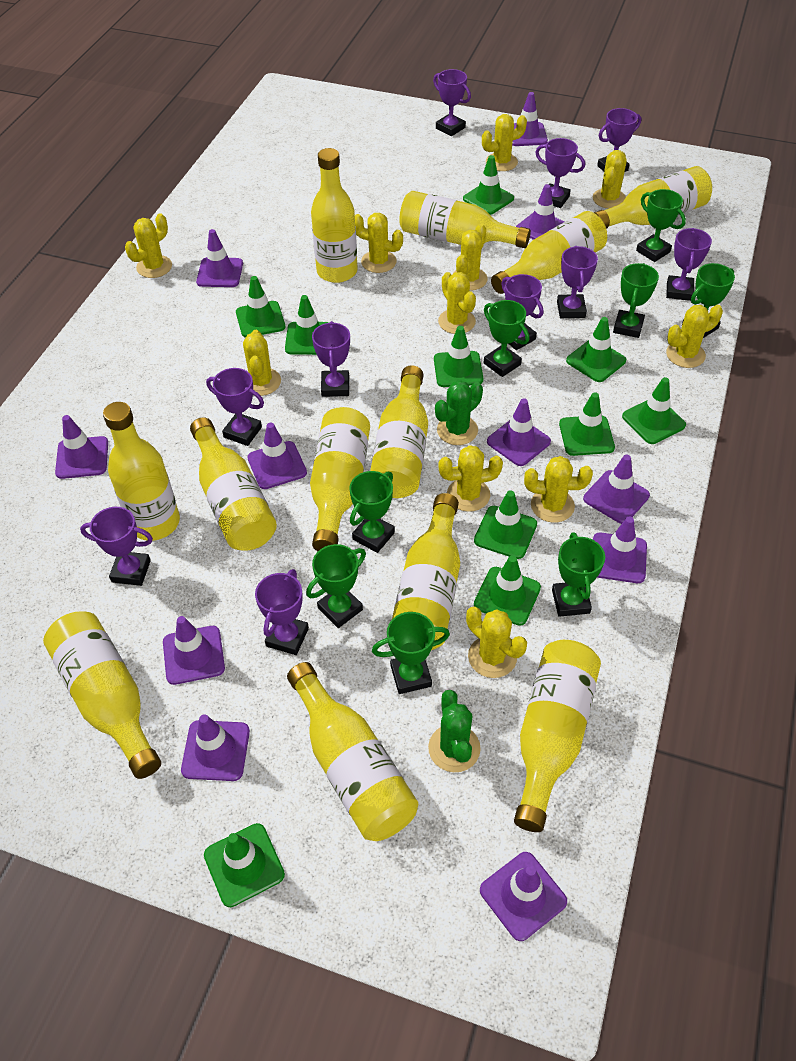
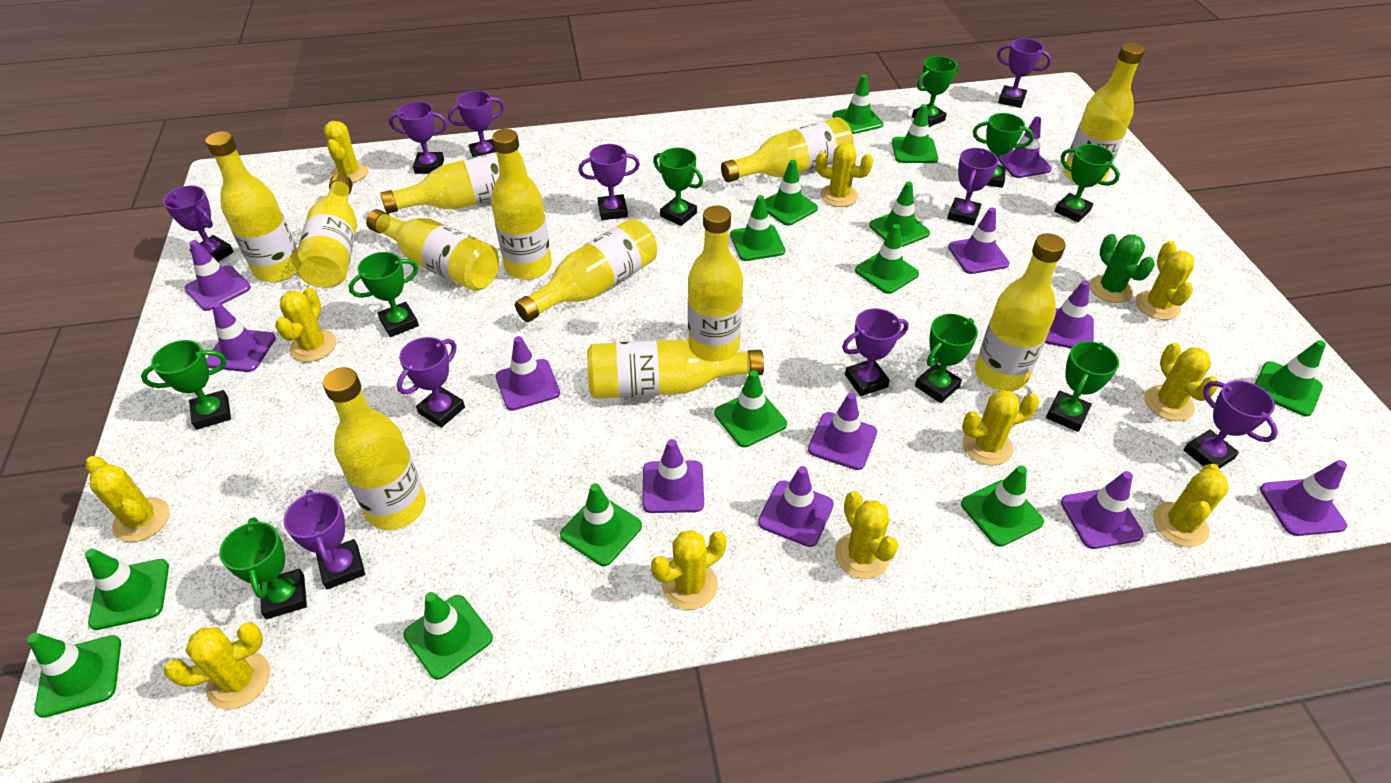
green cactus: 2 -> 1
green traffic cone: 10 -> 13
green trophy: 8 -> 9

